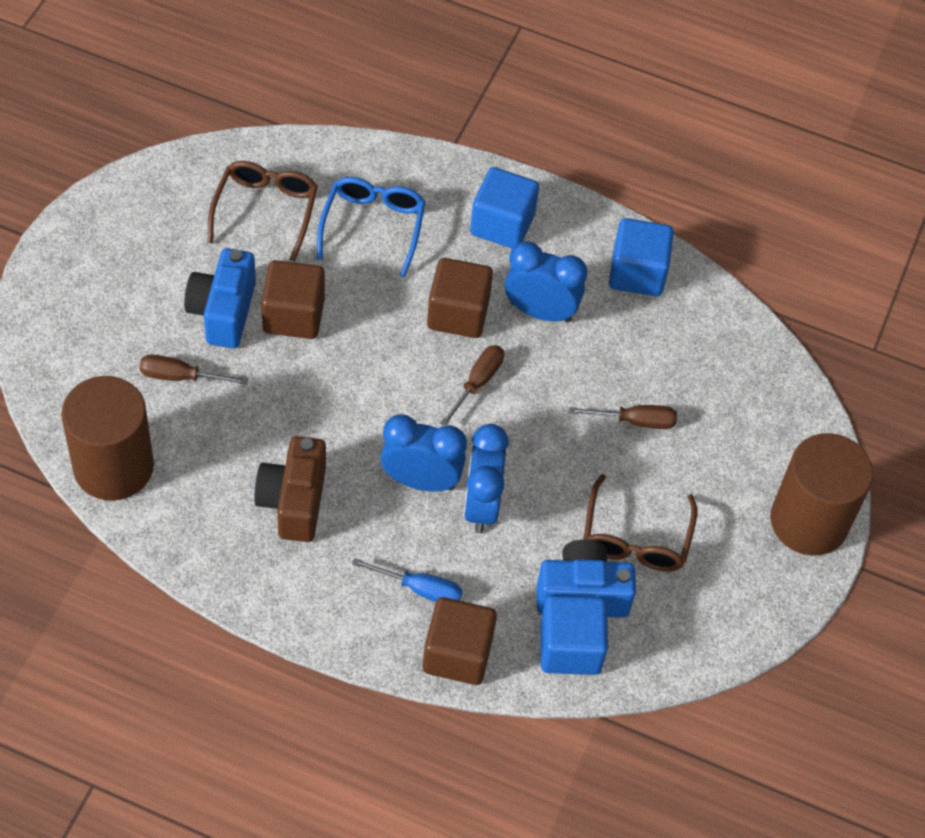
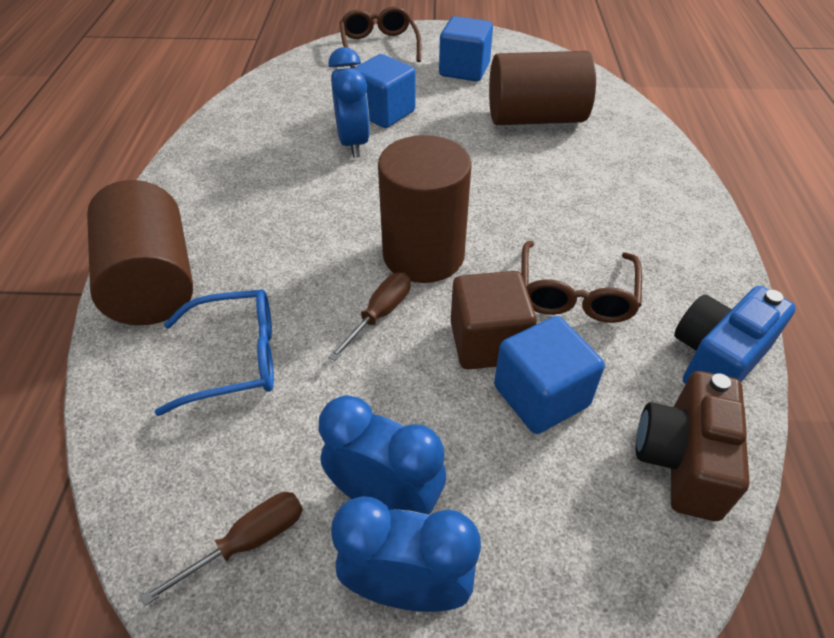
blue camera: 2 -> 1
blue screwdriver: 1 -> 0
brown cube: 3 -> 1
brown cylinder: 2 -> 3
brown screwdriver: 3 -> 2

